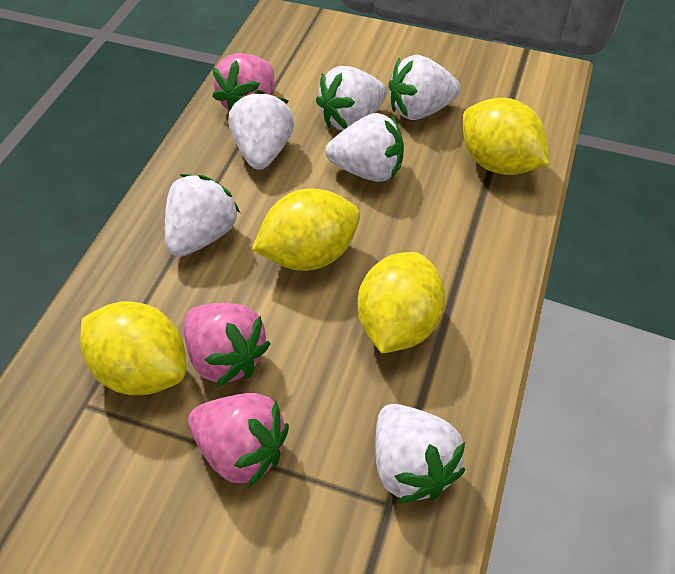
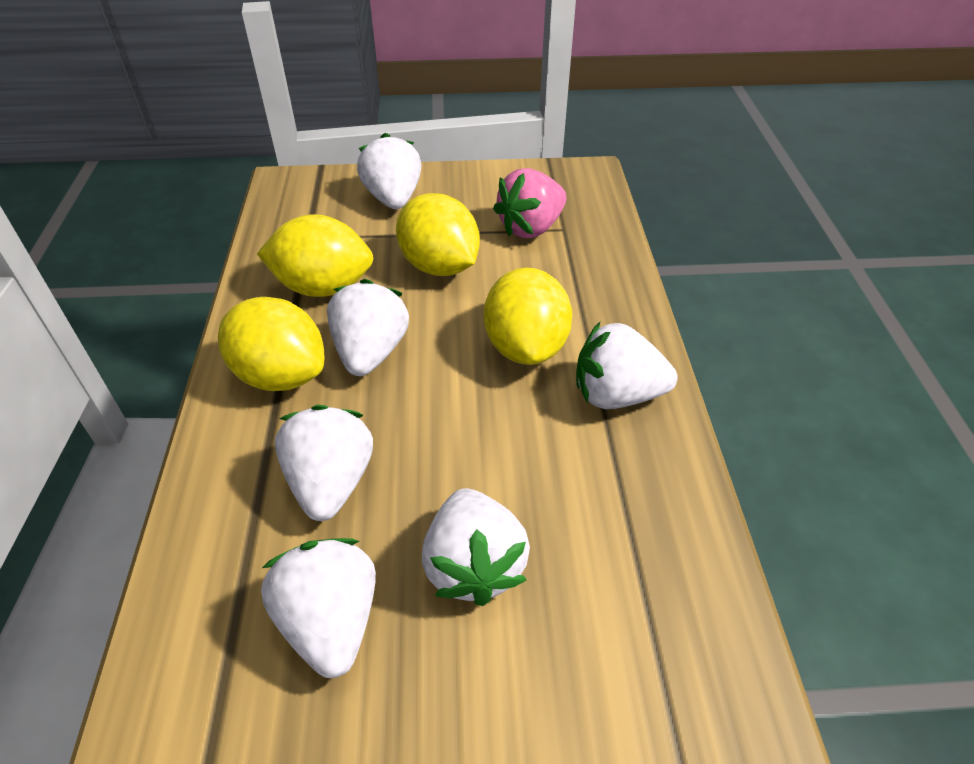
pink strawberry: 3 -> 1

